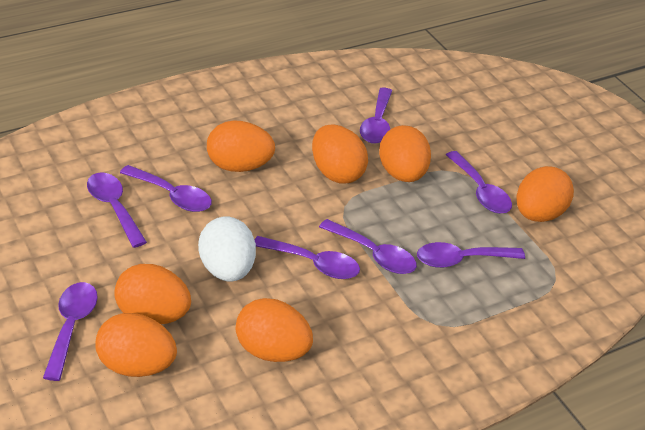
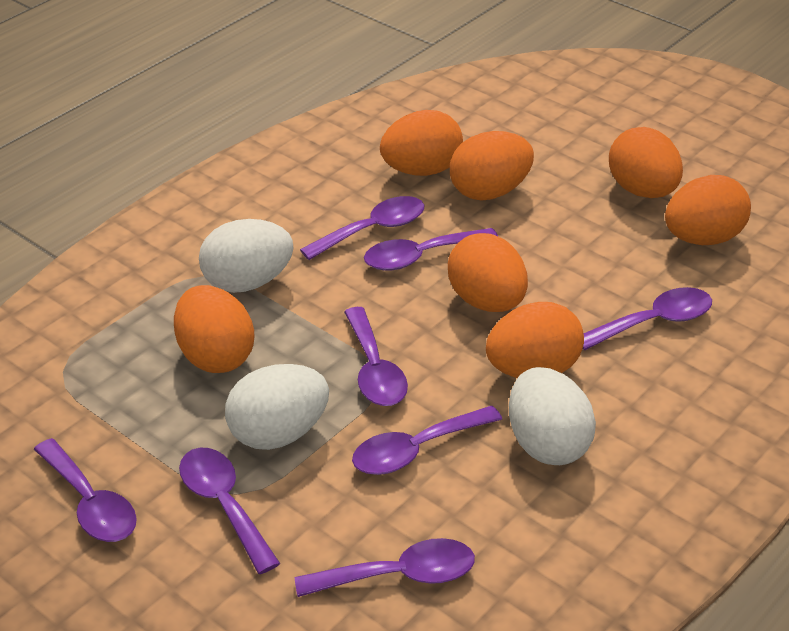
white egg: 1 -> 3

